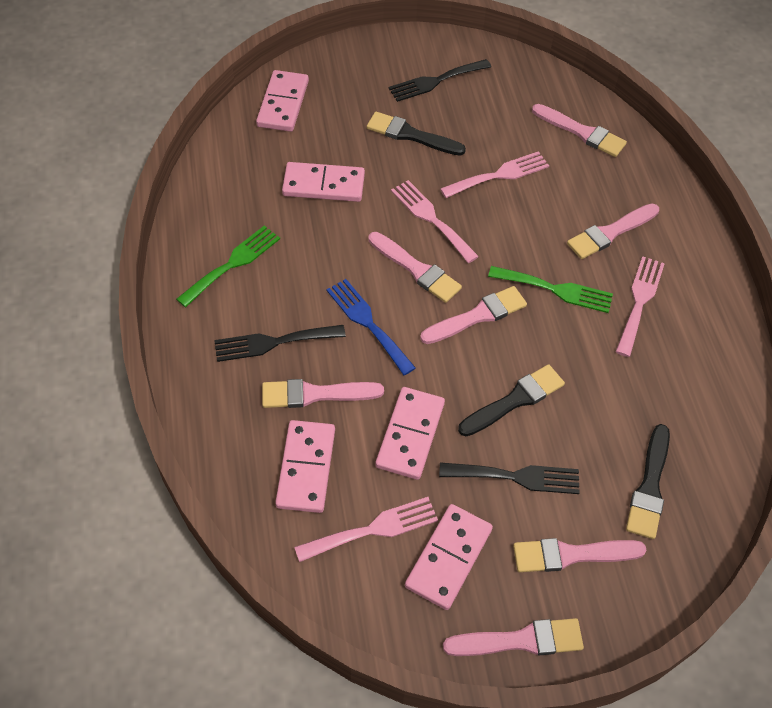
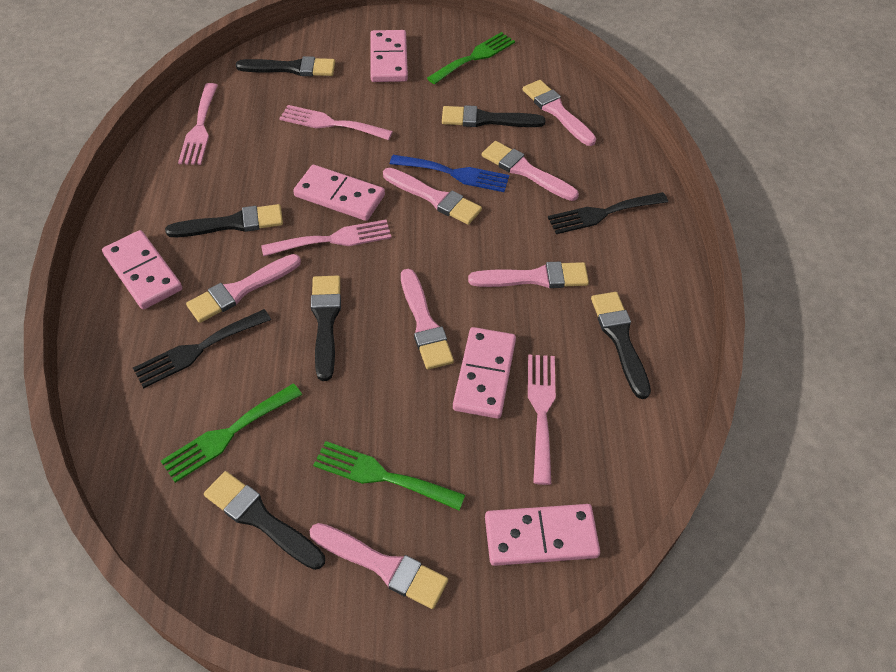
black brush: 3 -> 6
black fork: 3 -> 2
green fork: 2 -> 3

